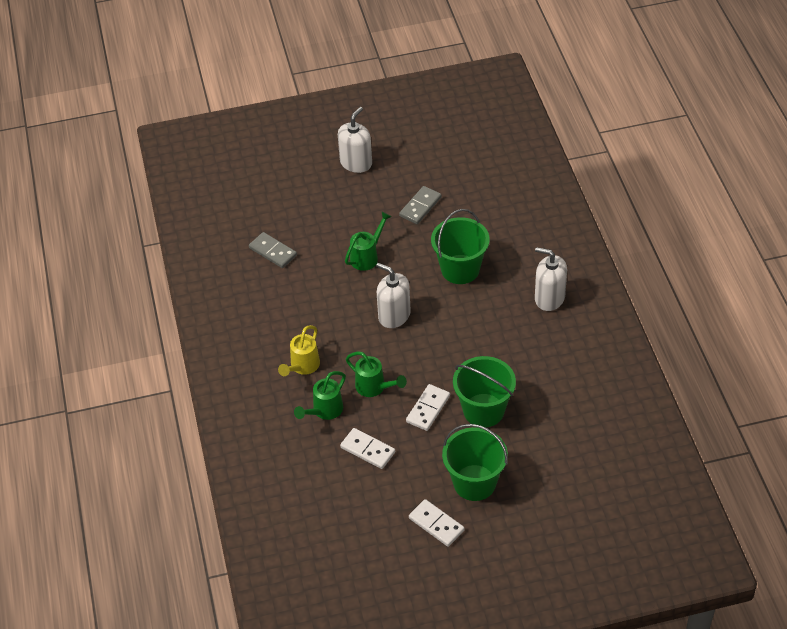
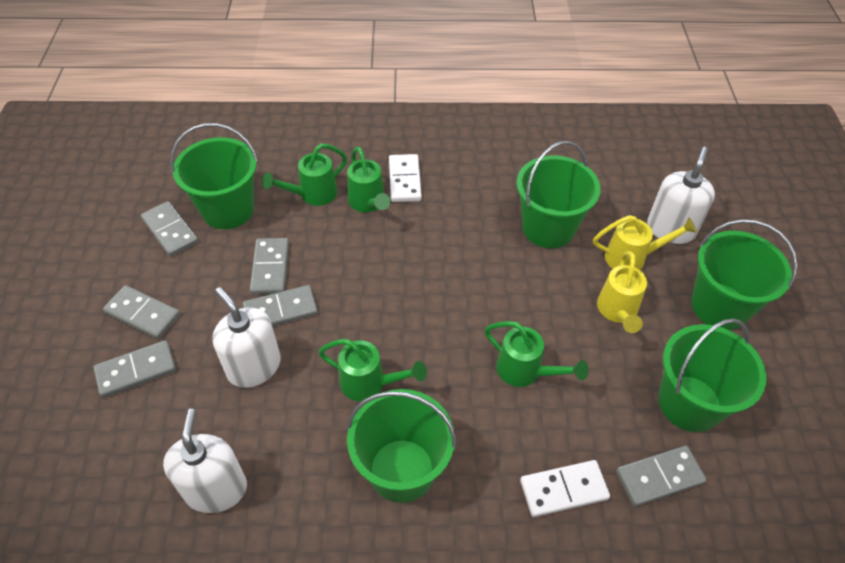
green bucket: 3 -> 5
green watering can: 3 -> 4
grey domino: 2 -> 6
white domino: 3 -> 2
yellow watering can: 1 -> 2

